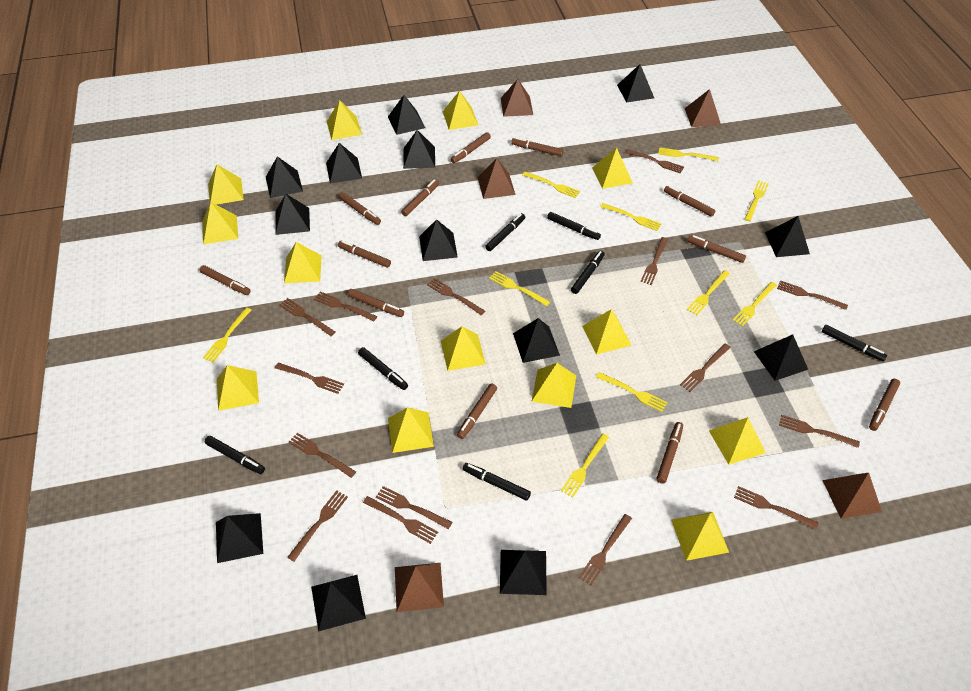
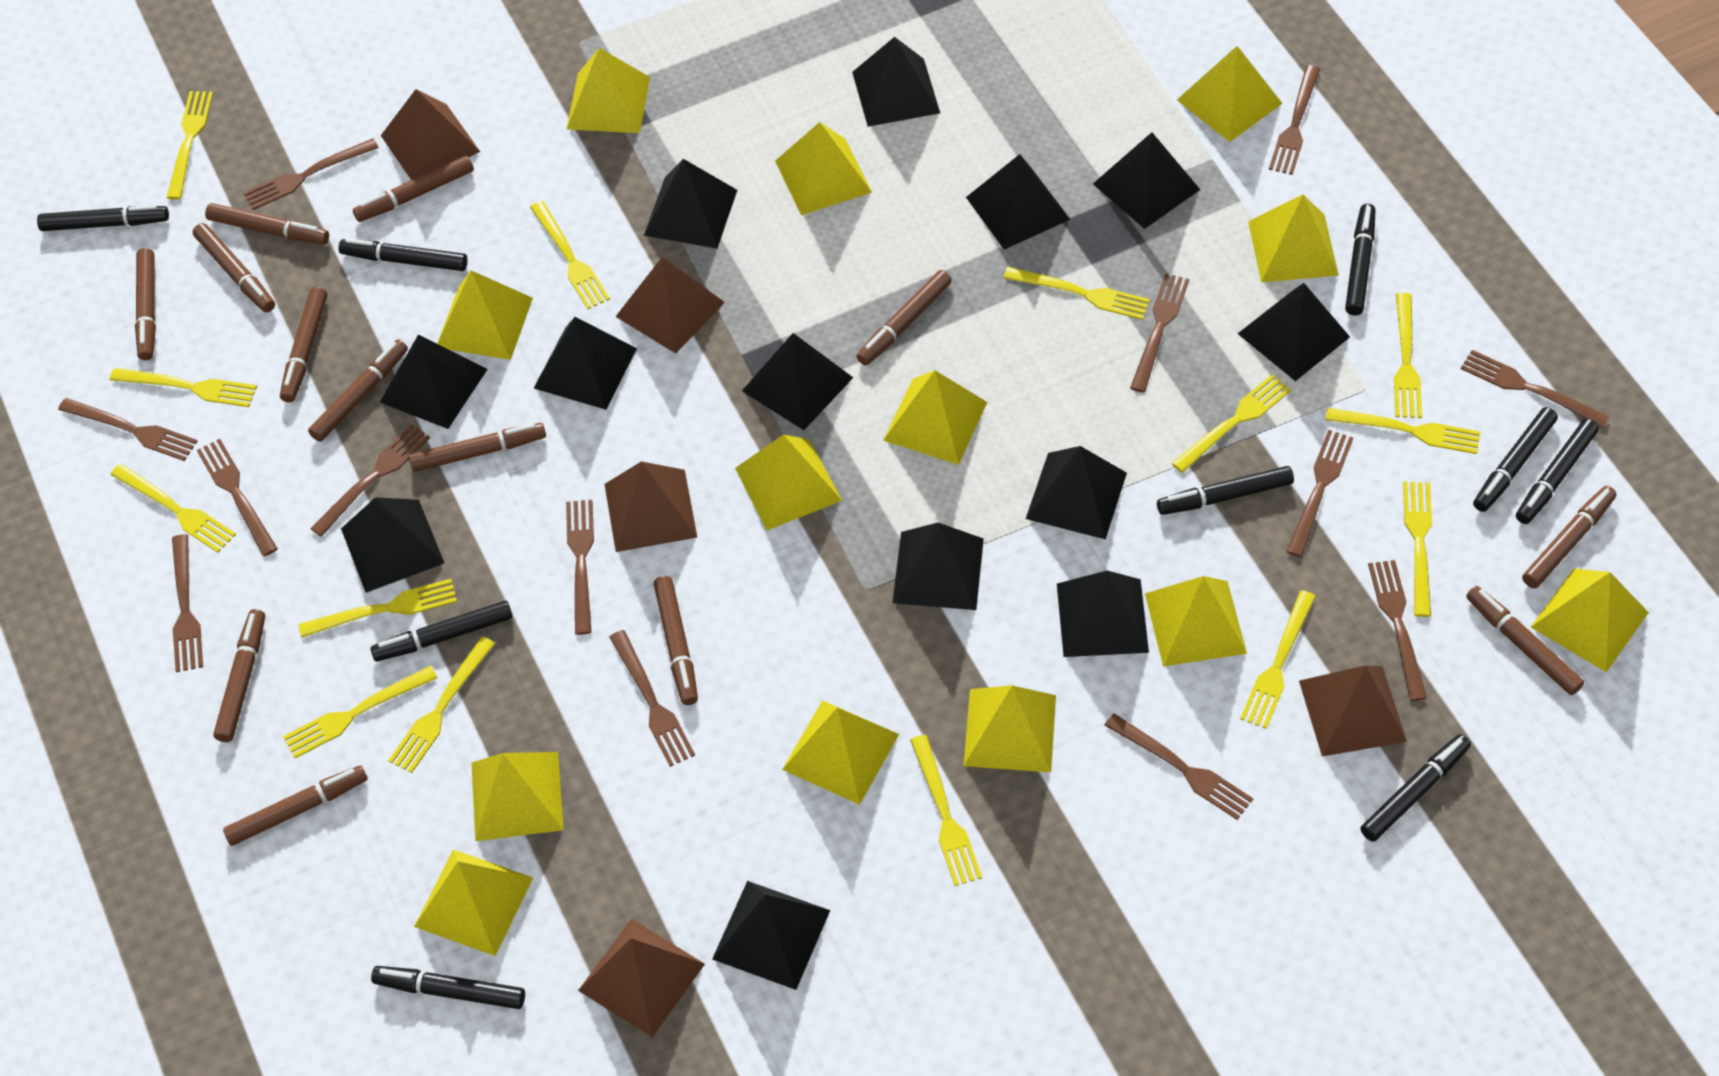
black marker: 7 -> 9
brown fork: 15 -> 13
brown marker: 12 -> 13
yellow fork: 10 -> 14

